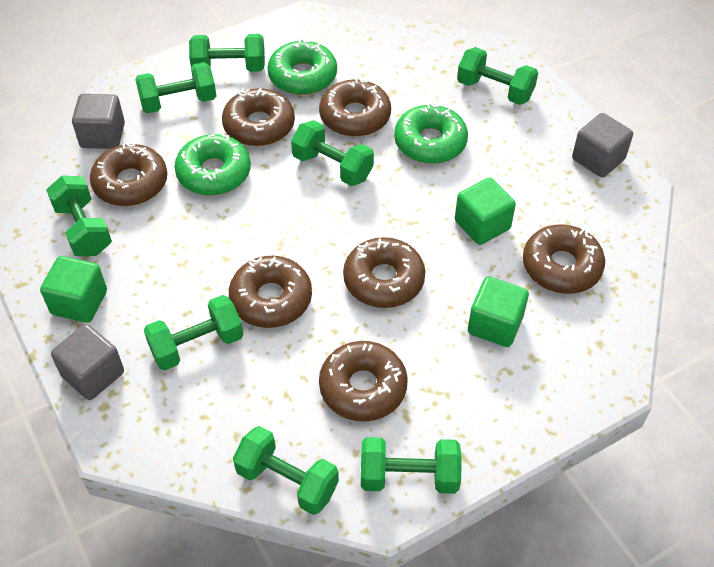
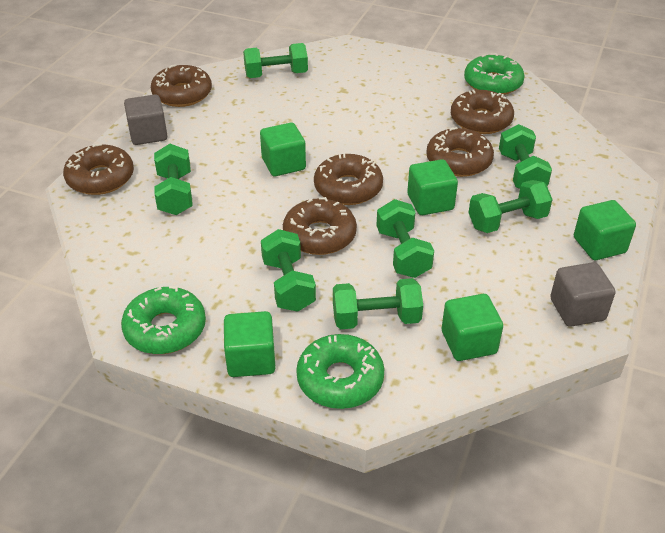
brown donut: 7 -> 6
green cube: 3 -> 5
green dumbbell: 8 -> 7
grey cube: 3 -> 2

